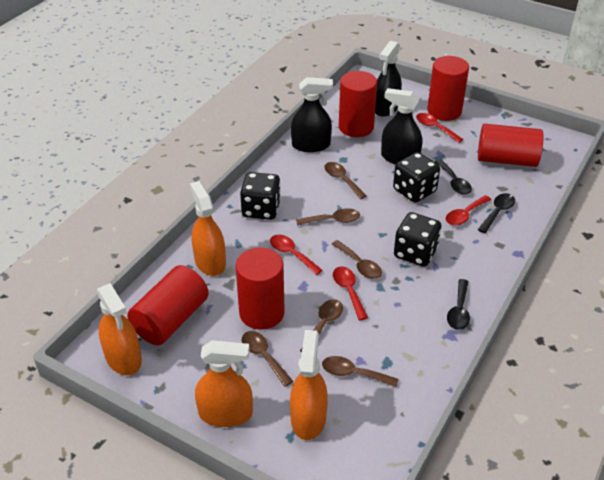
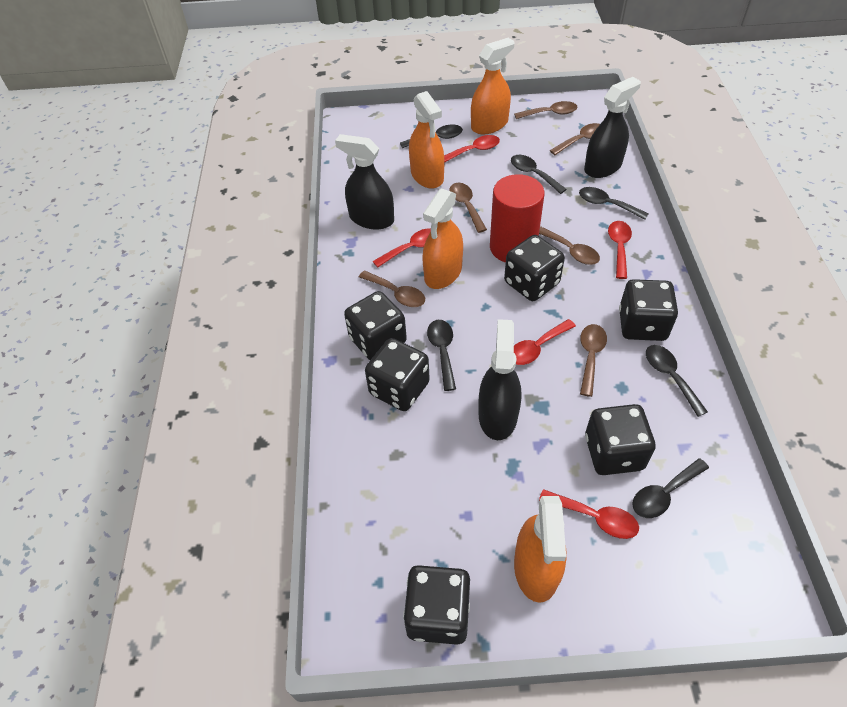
black dice: 3 -> 6
black spoon: 3 -> 6
red cylinder: 5 -> 1
red spoon: 4 -> 5

